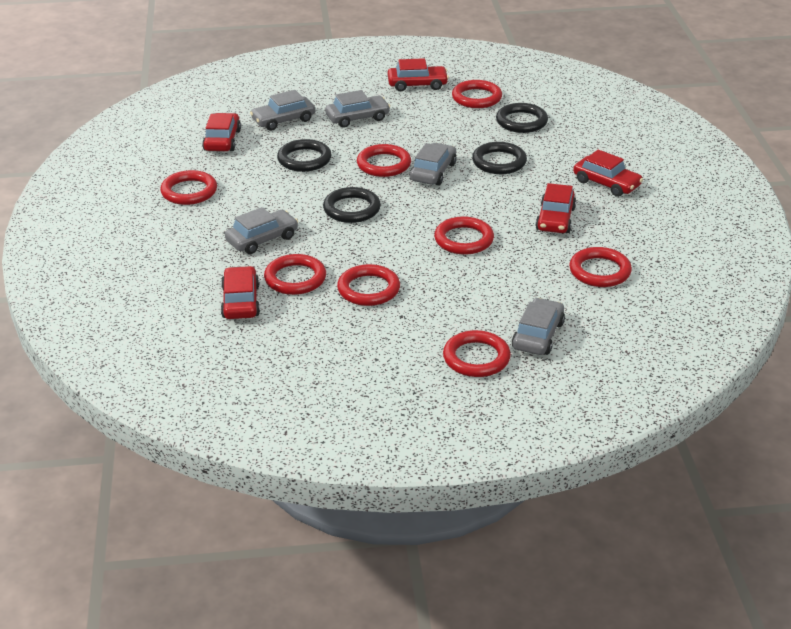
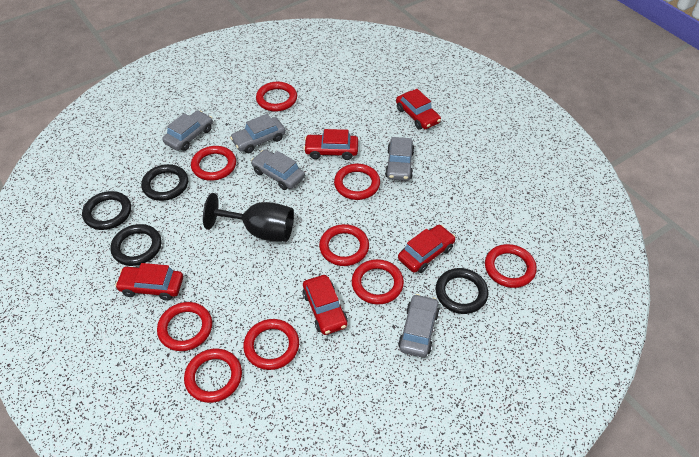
black goblet: 0 -> 1
red ring: 8 -> 9

